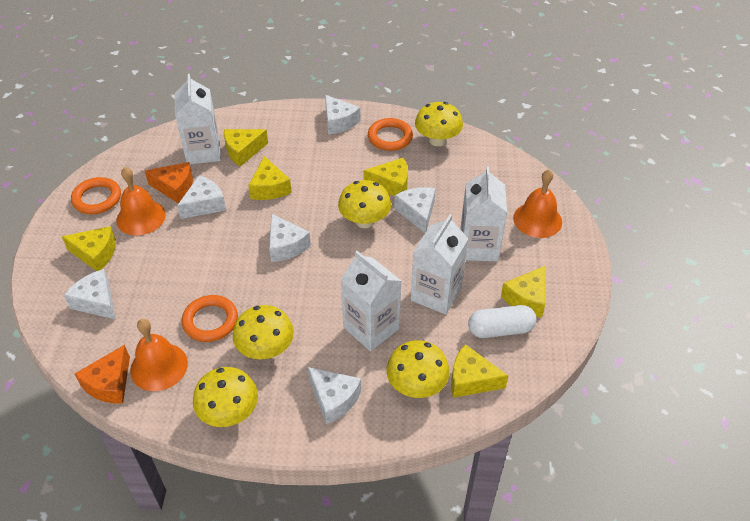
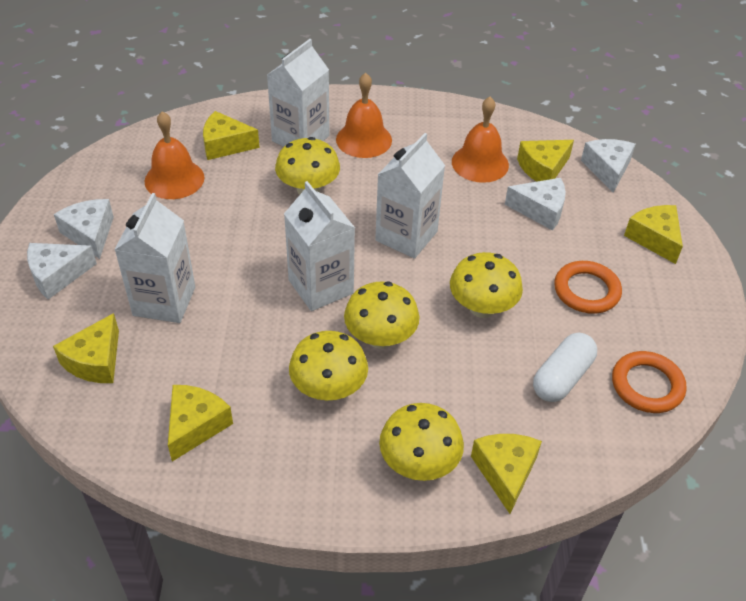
orange cheese: 2 -> 0
orange ring: 3 -> 2
white cheese: 6 -> 4

